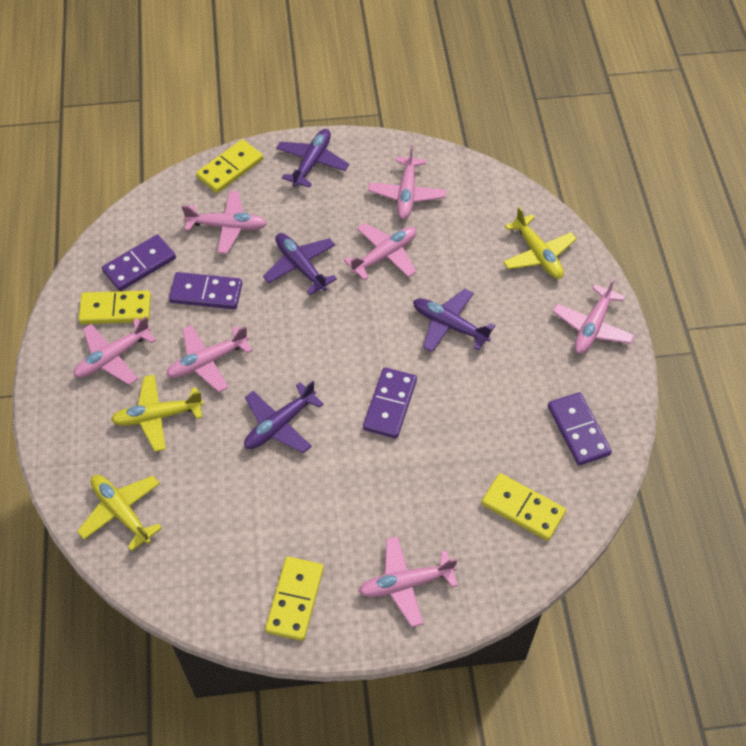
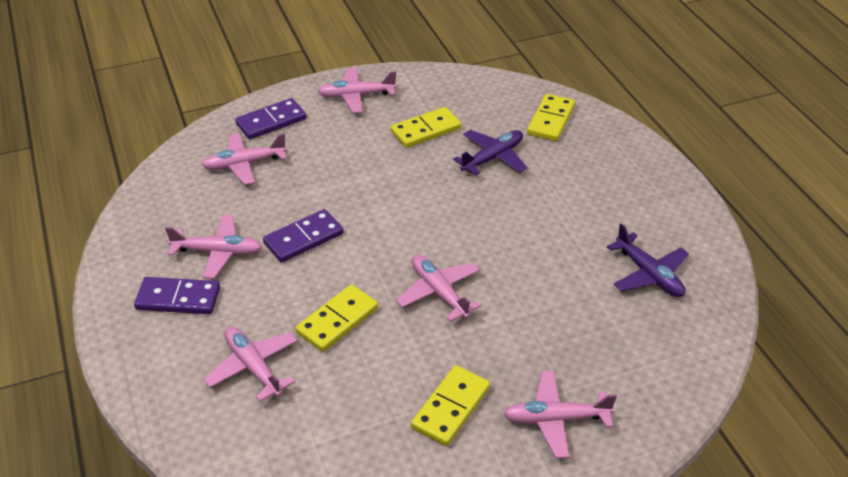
pink plane: 7 -> 6
purple domino: 4 -> 3
purple plane: 4 -> 2
yellow plane: 3 -> 0

